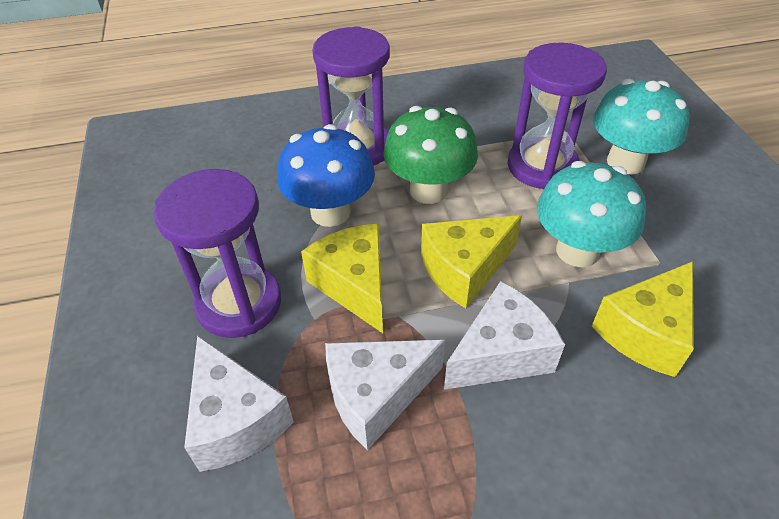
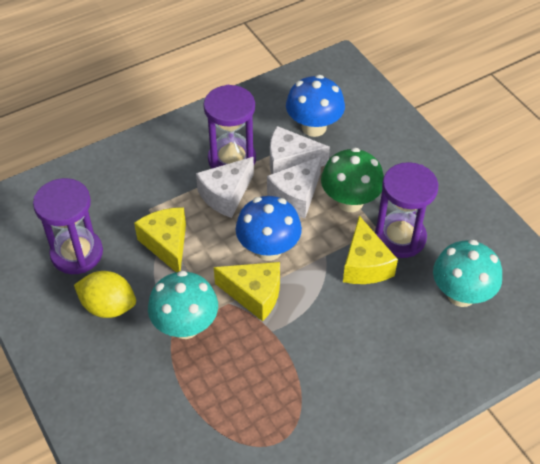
blue mushroom: 1 -> 2
yellow lemon: 0 -> 1

